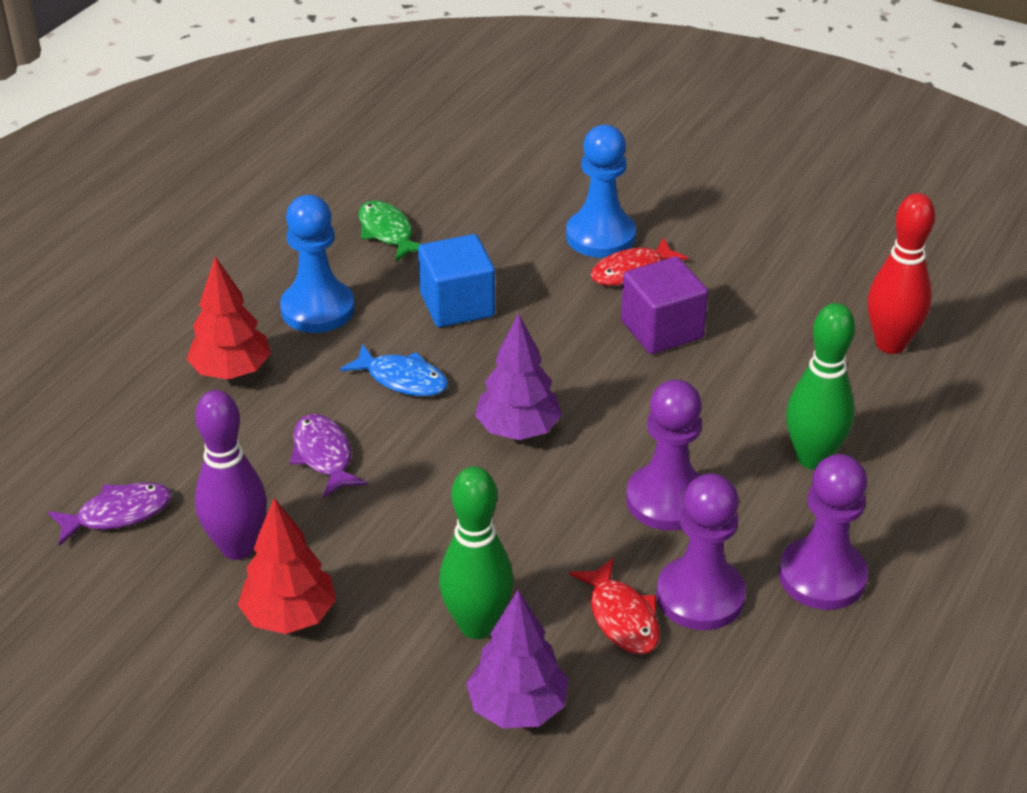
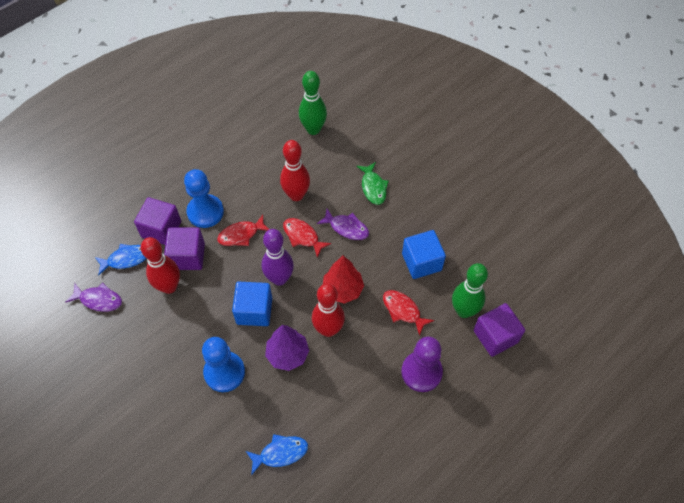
blue cube: 1 -> 2
blue fish: 1 -> 2
purple cube: 1 -> 3
purple pawn: 3 -> 1
purple tree: 2 -> 1
red bowling pin: 1 -> 3
red fish: 2 -> 3
red tree: 2 -> 1

